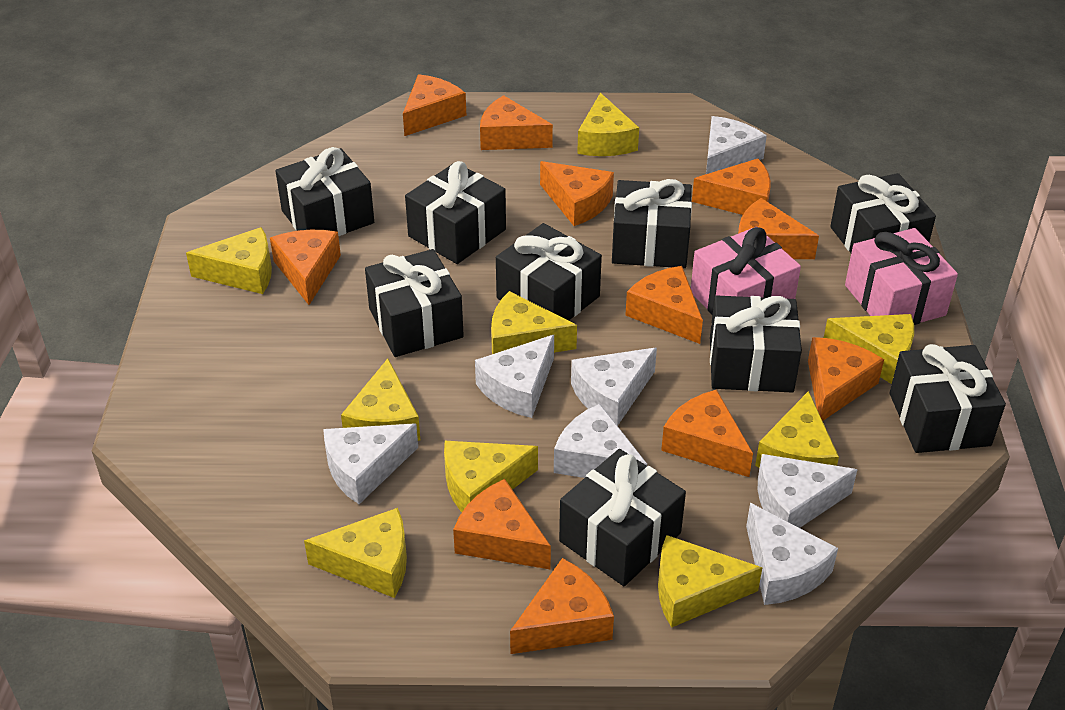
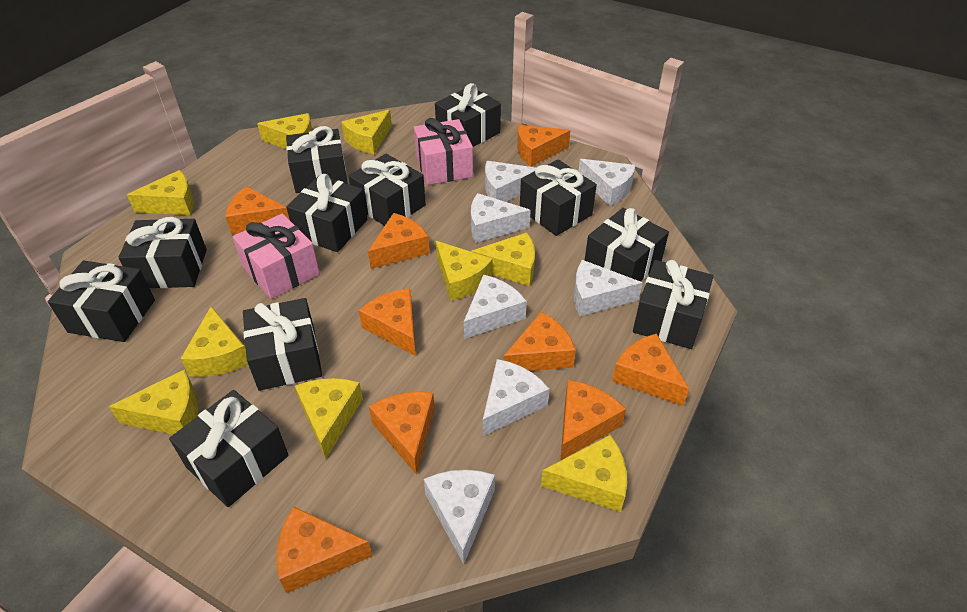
black gift: 9 -> 11
orange cheese: 11 -> 9

